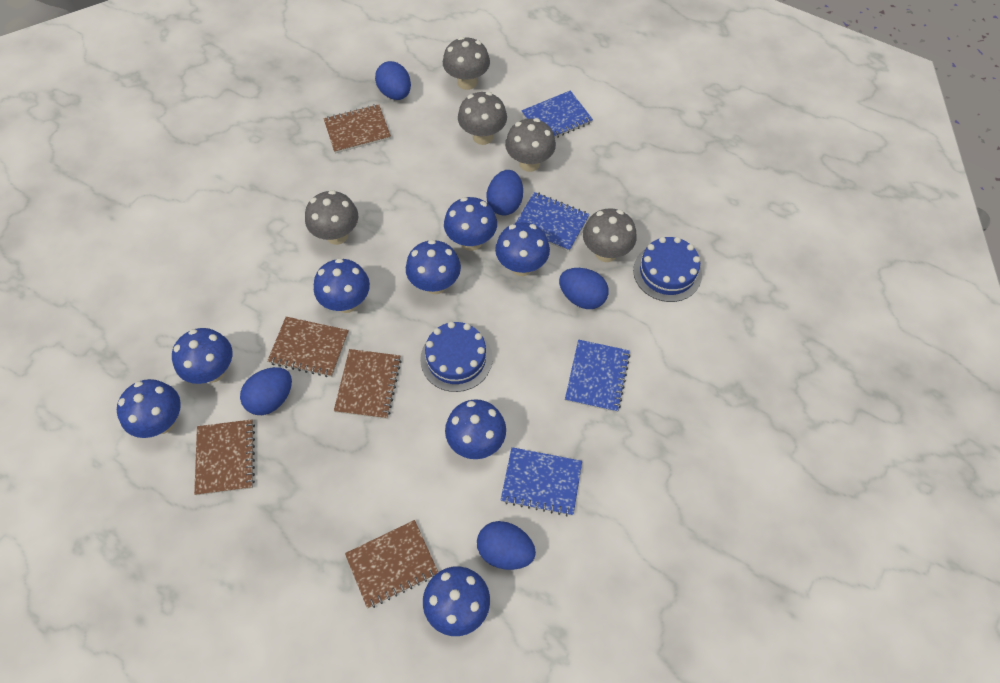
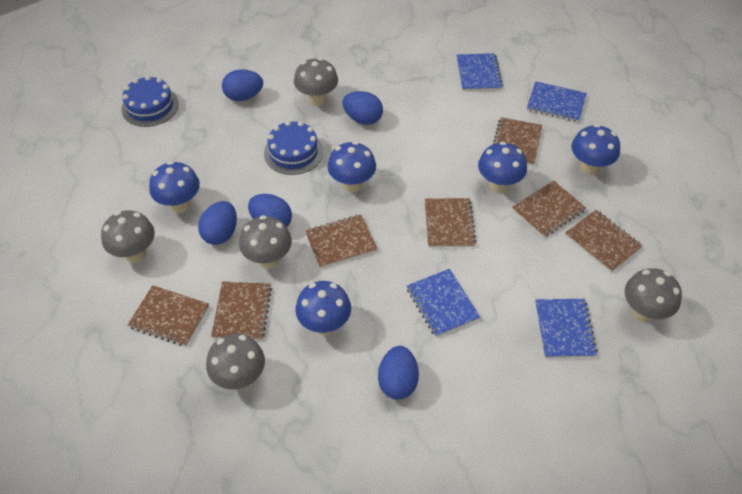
blue mushroom: 8 -> 5
brown notebook: 5 -> 7

